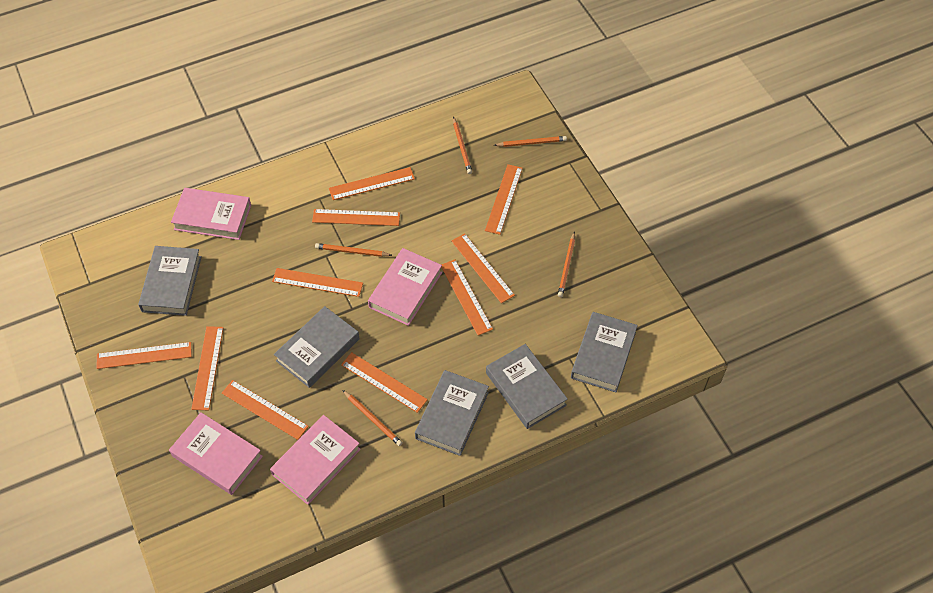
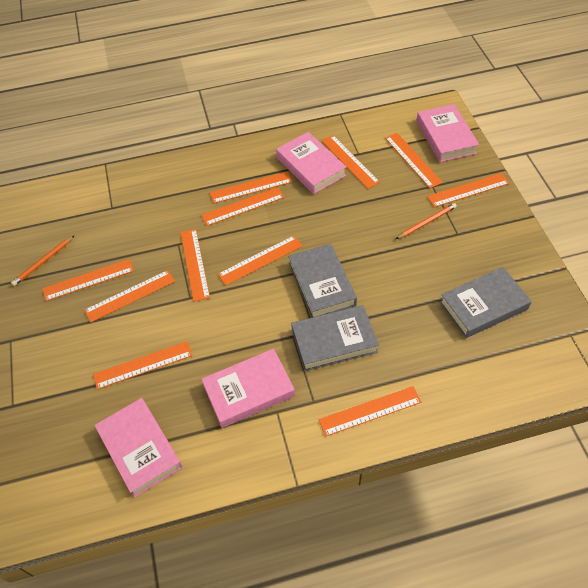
grey book: 5 -> 3
orange pencil: 5 -> 2
orange ruler: 10 -> 11

